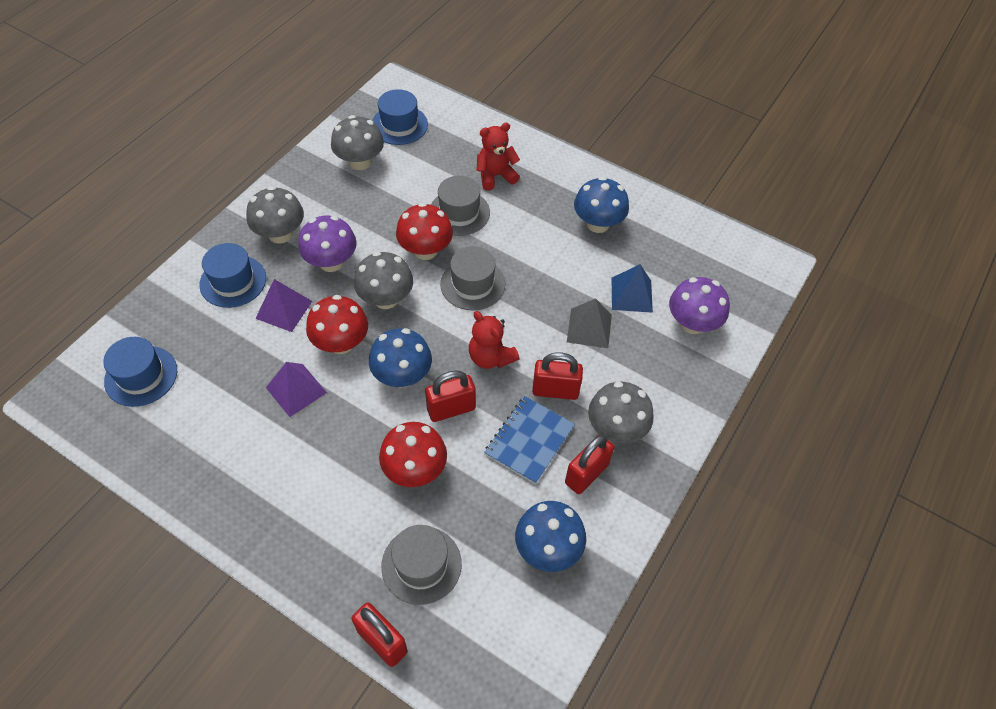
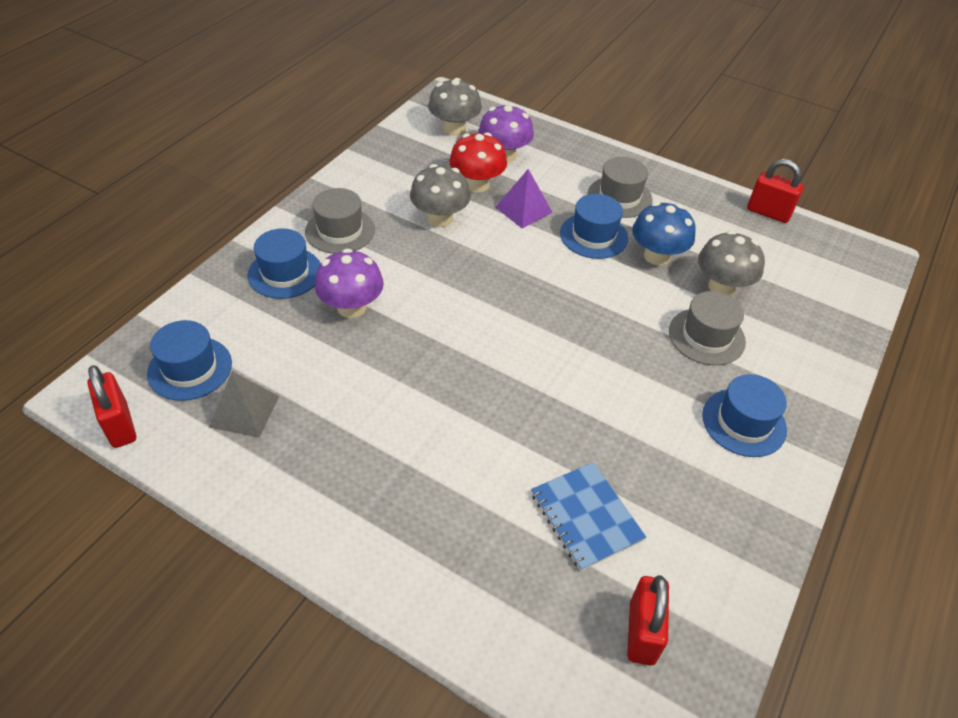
blue hat: 3 -> 4
blue mushroom: 3 -> 1
blue pyramid: 1 -> 0
grey mushroom: 4 -> 3
purple pyramid: 2 -> 1
red mushroom: 3 -> 1
red padlock: 4 -> 3
red teddy bear: 2 -> 0

